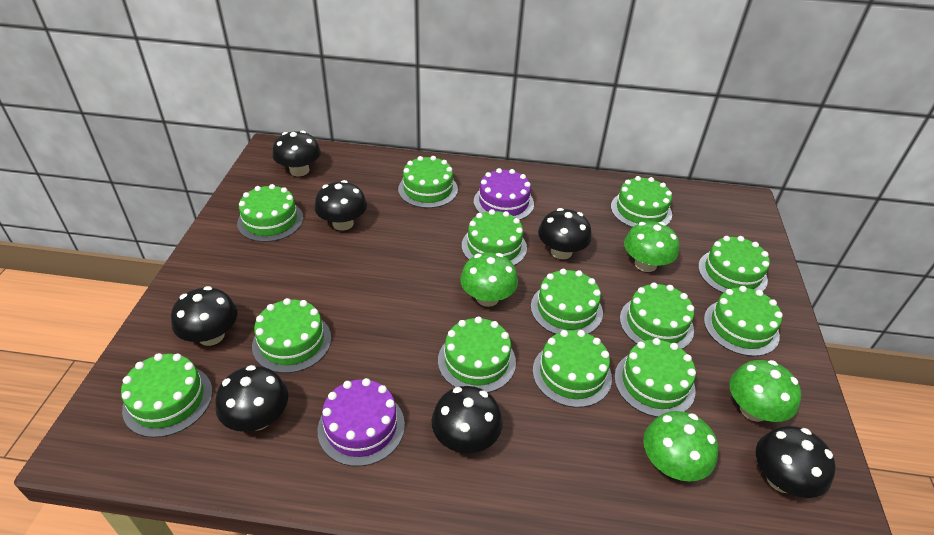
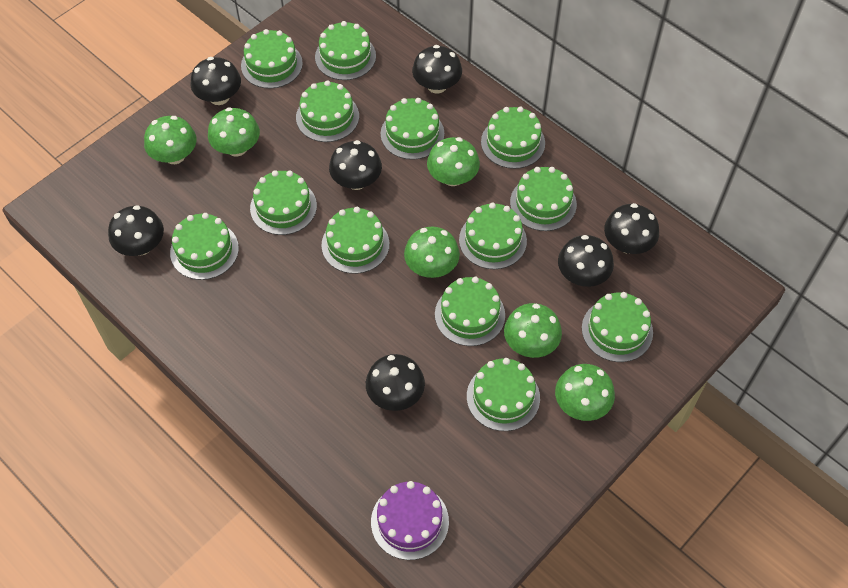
green mushroom: 4 -> 6
purple cake: 2 -> 1

